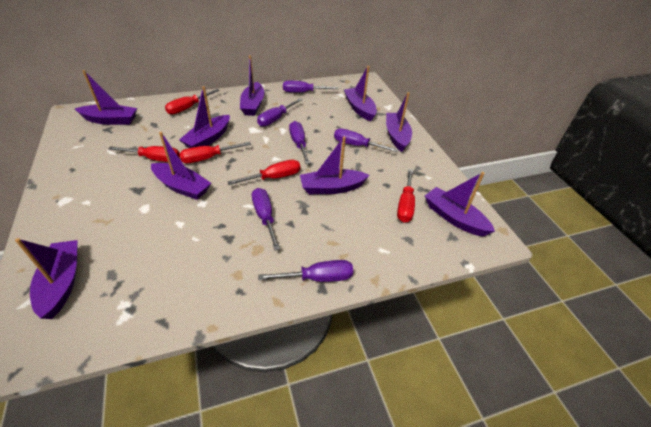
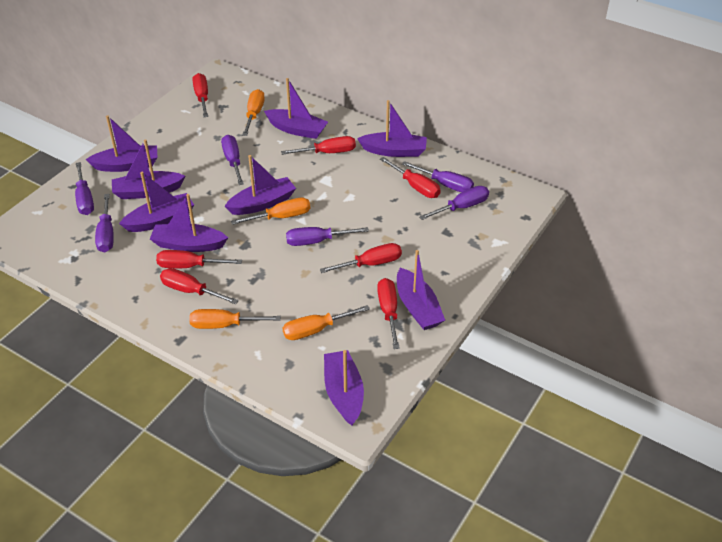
orange screwdriver: 0 -> 4
red screwdriver: 5 -> 7

